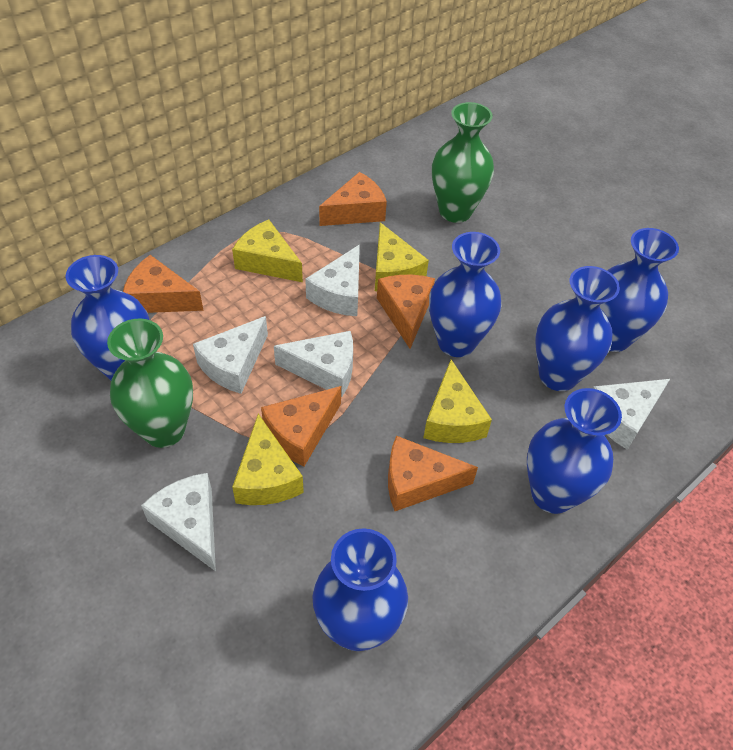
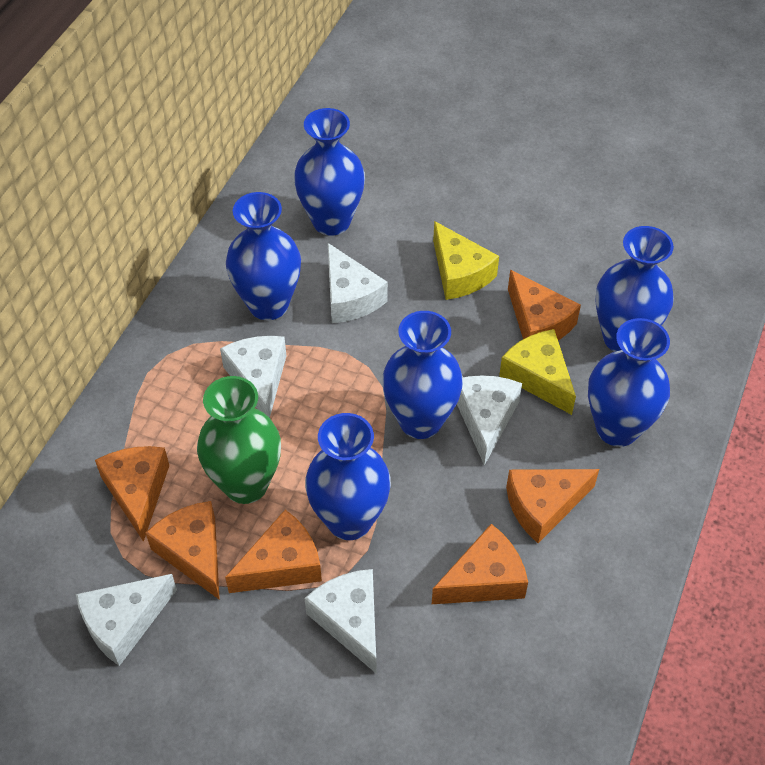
green vase: 2 -> 1
orange cheese: 5 -> 6
yellow cheese: 4 -> 2

